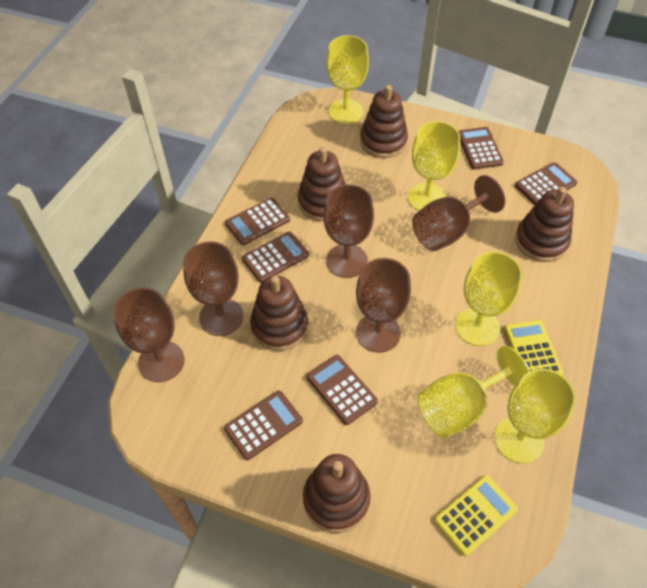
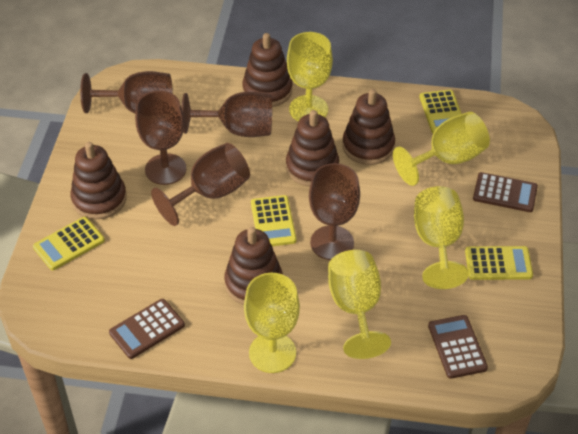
brown calculator: 6 -> 3
yellow calculator: 2 -> 4

